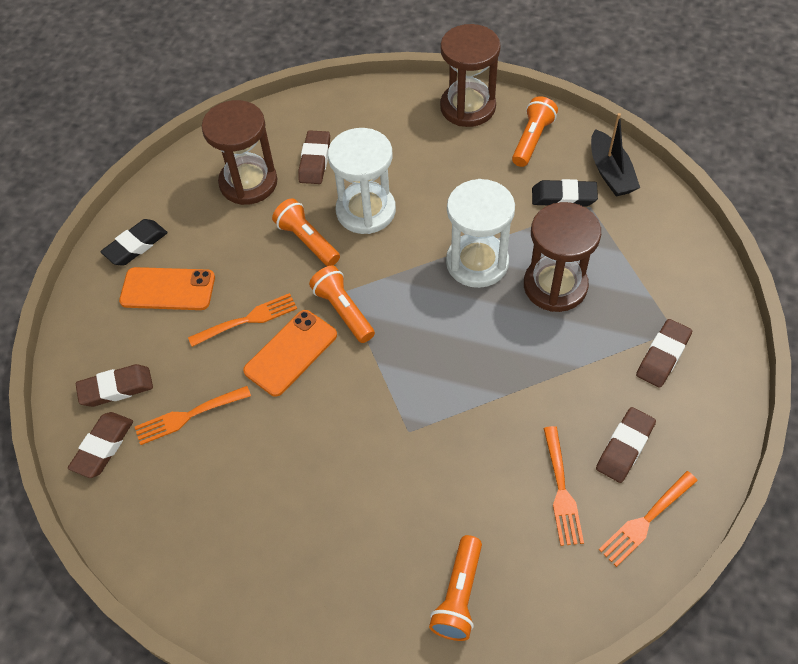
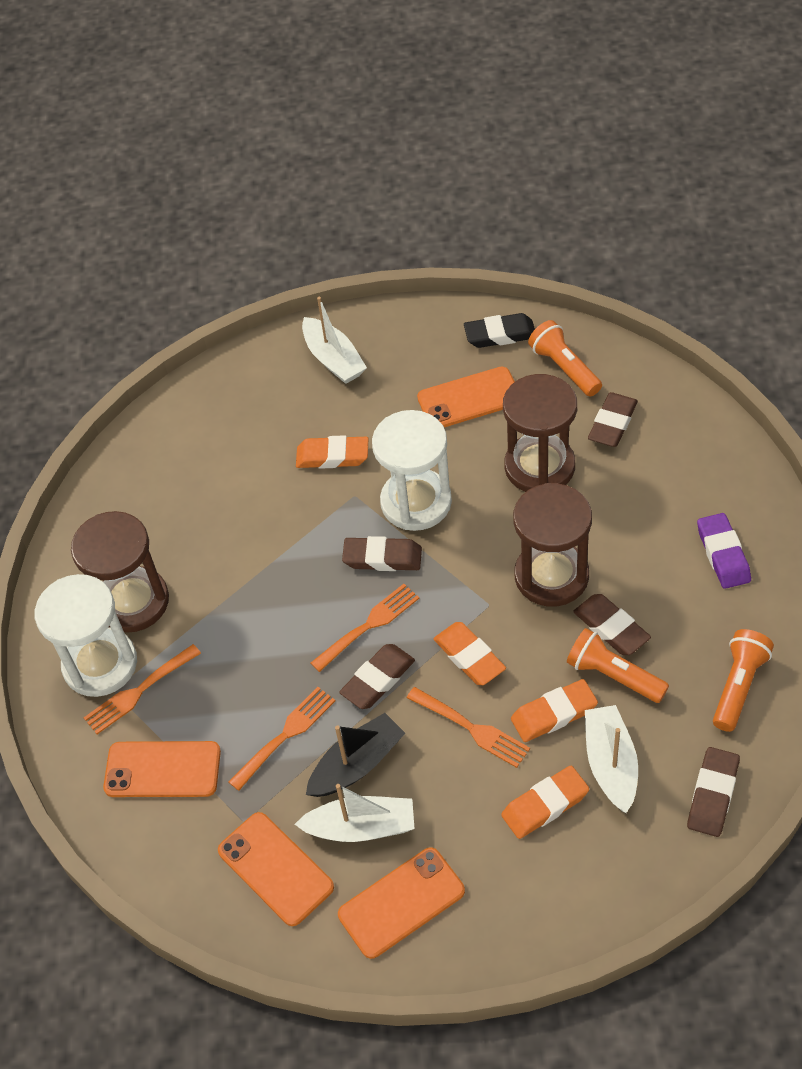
black eraser: 2 -> 1
orange eraser: 0 -> 4
orange flashlight: 4 -> 3
orange phone: 2 -> 4
purple eraser: 0 -> 1
white boat: 0 -> 3

